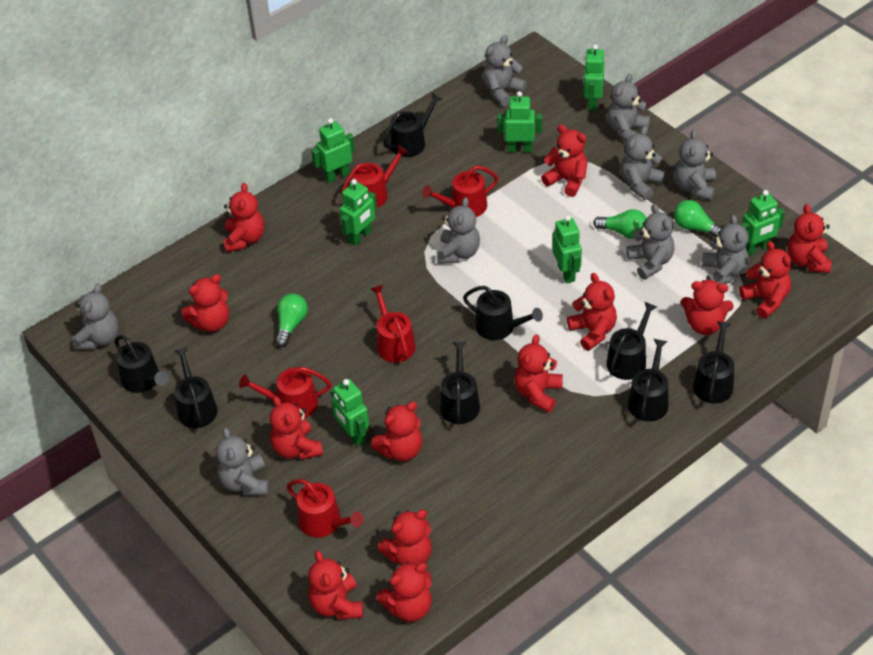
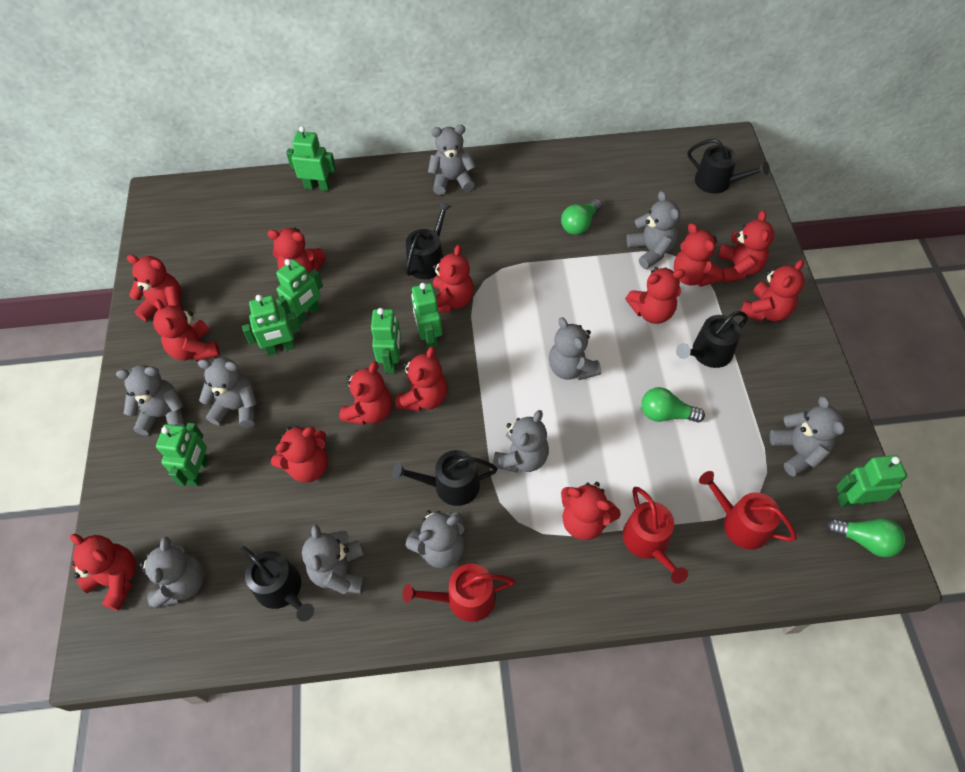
black watering can: 8 -> 5
grey teddy bear: 9 -> 10
red watering can: 5 -> 3

